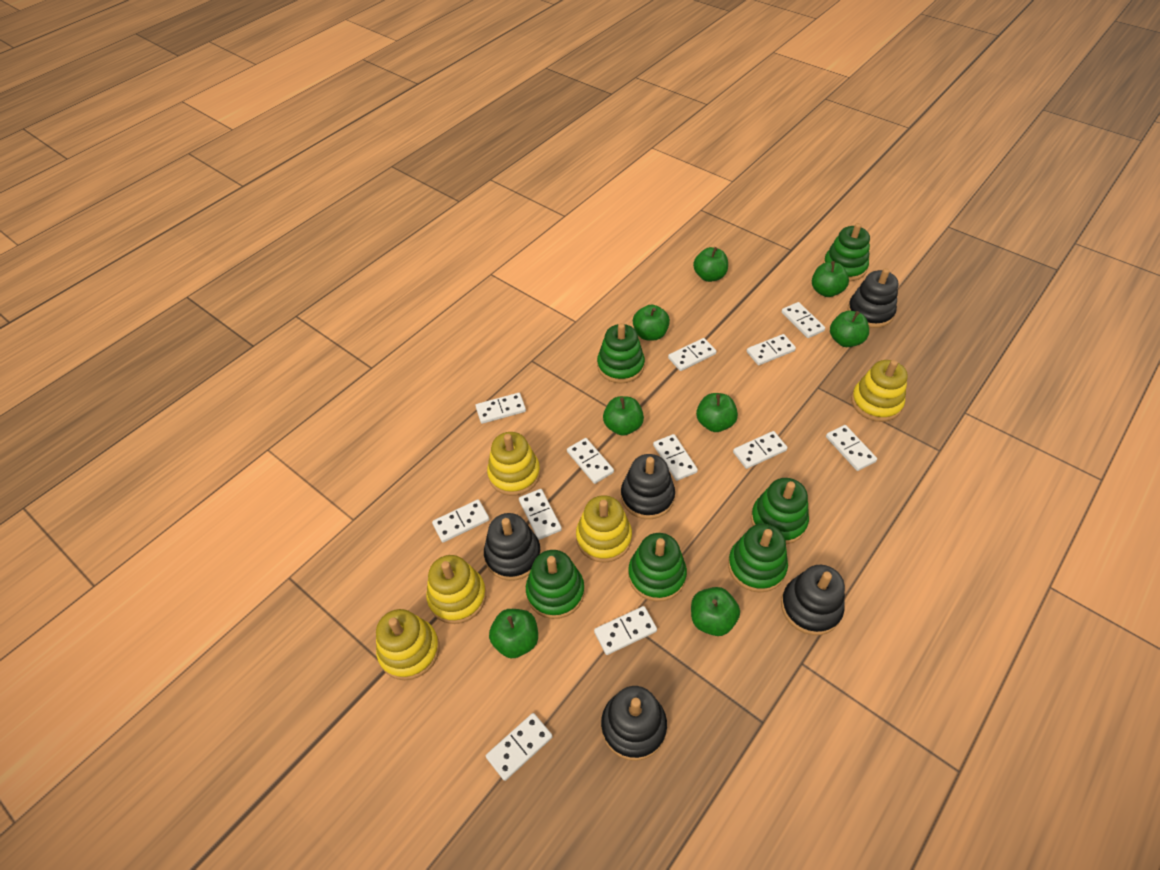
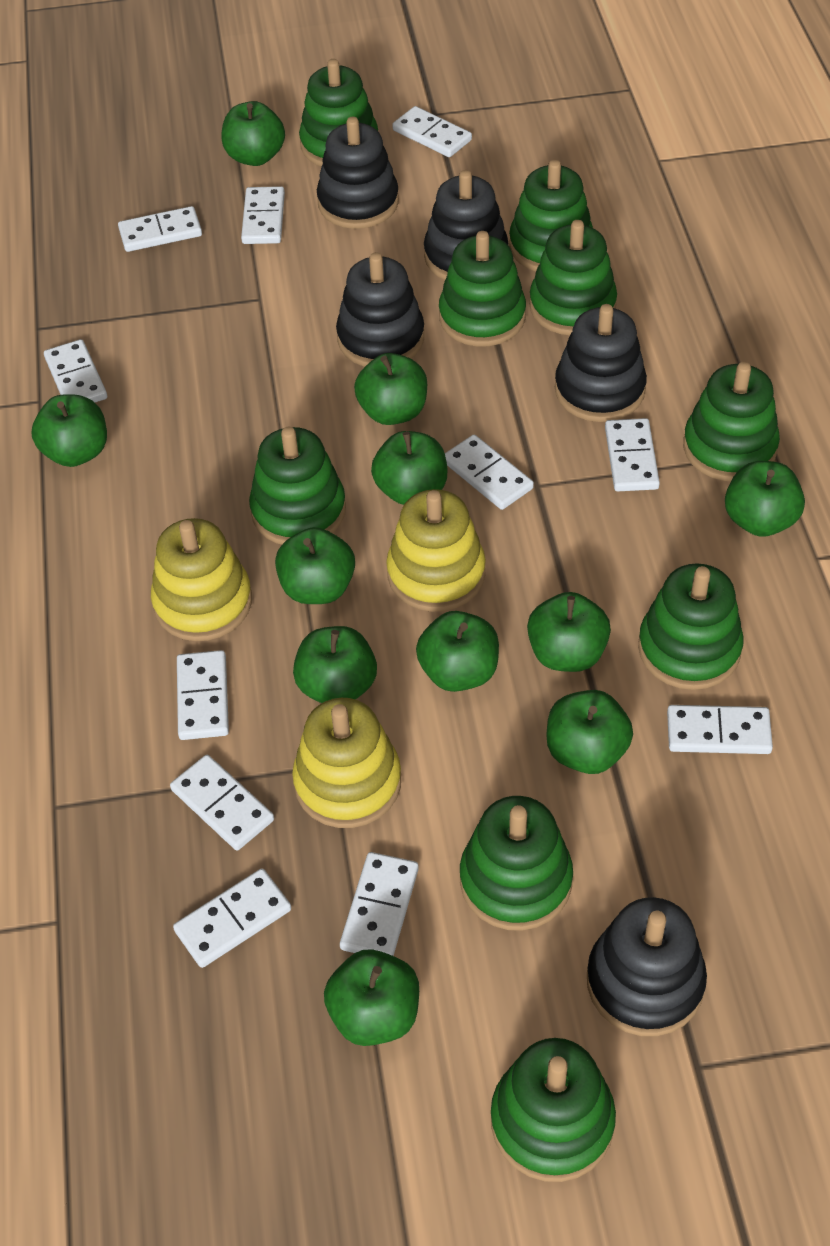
green apple: 8 -> 11
green stacking toy: 6 -> 9
white domino: 12 -> 11
yellow stacking toy: 5 -> 3

